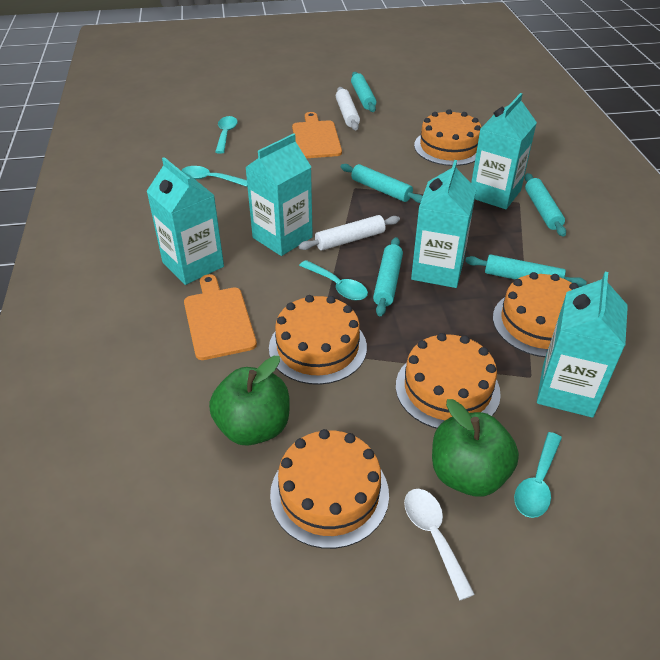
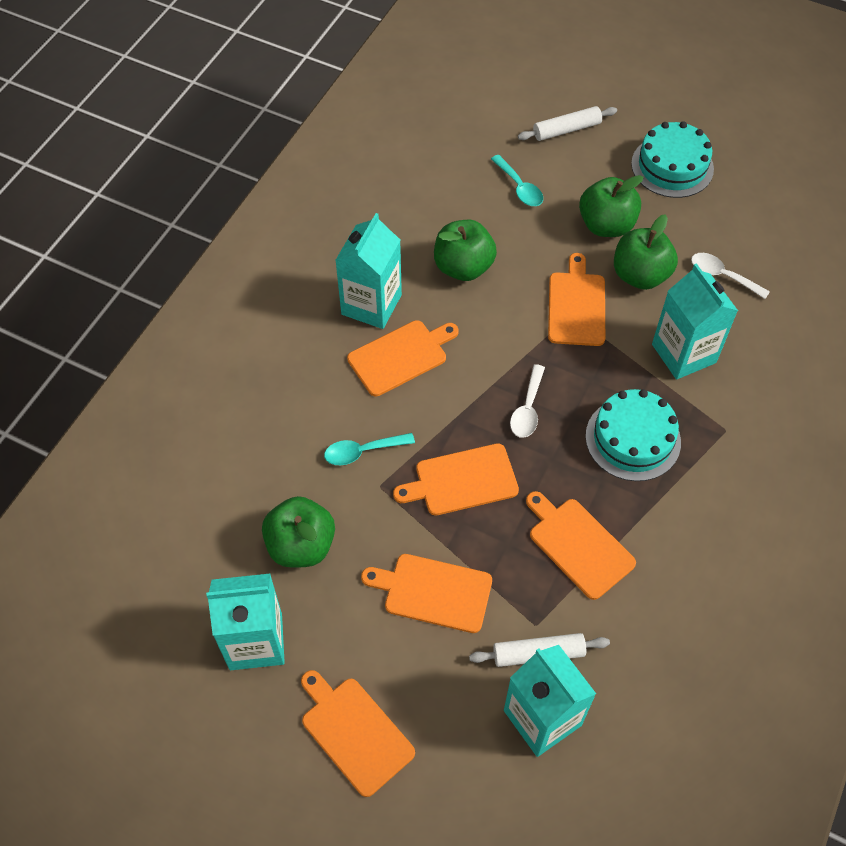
green apple: 2 -> 4
orange cake: 5 -> 0
orange cutting board: 2 -> 6
turquoise cake: 0 -> 2
turquoise carton: 5 -> 4
turquoise rolling pin: 5 -> 0
turquoise spoon: 4 -> 2
white spoon: 1 -> 2

